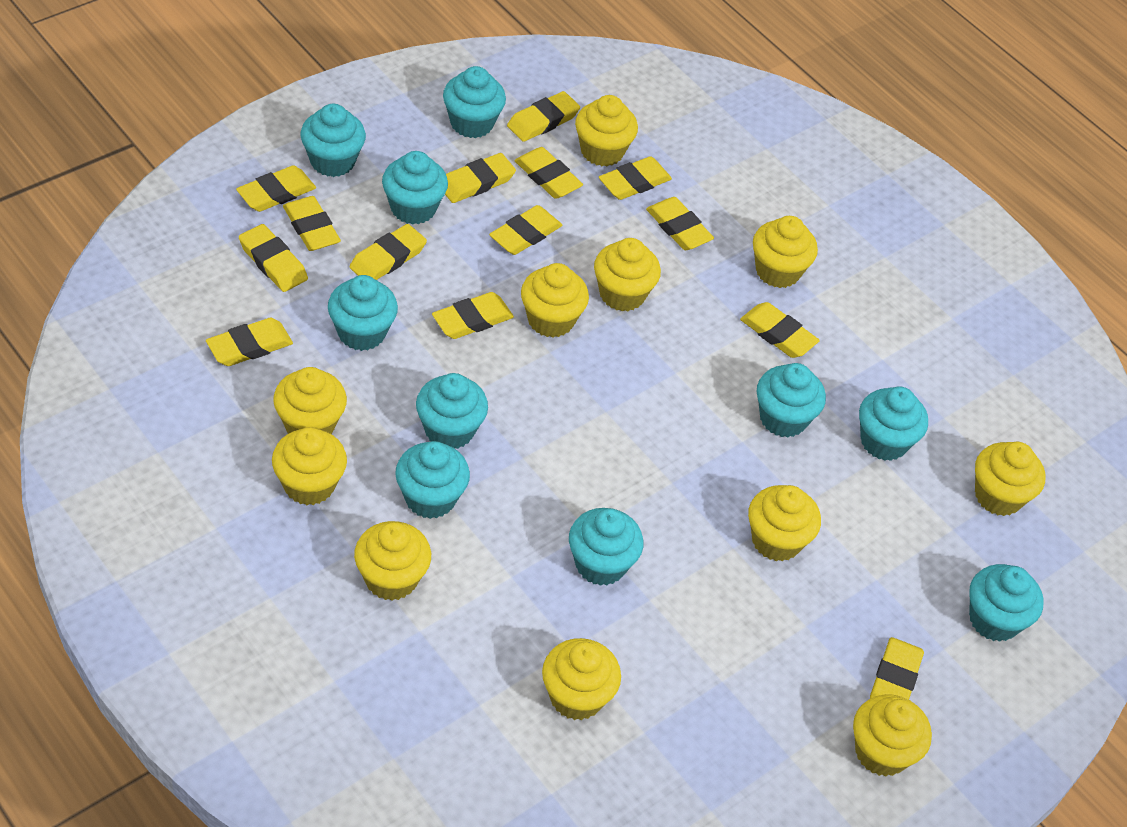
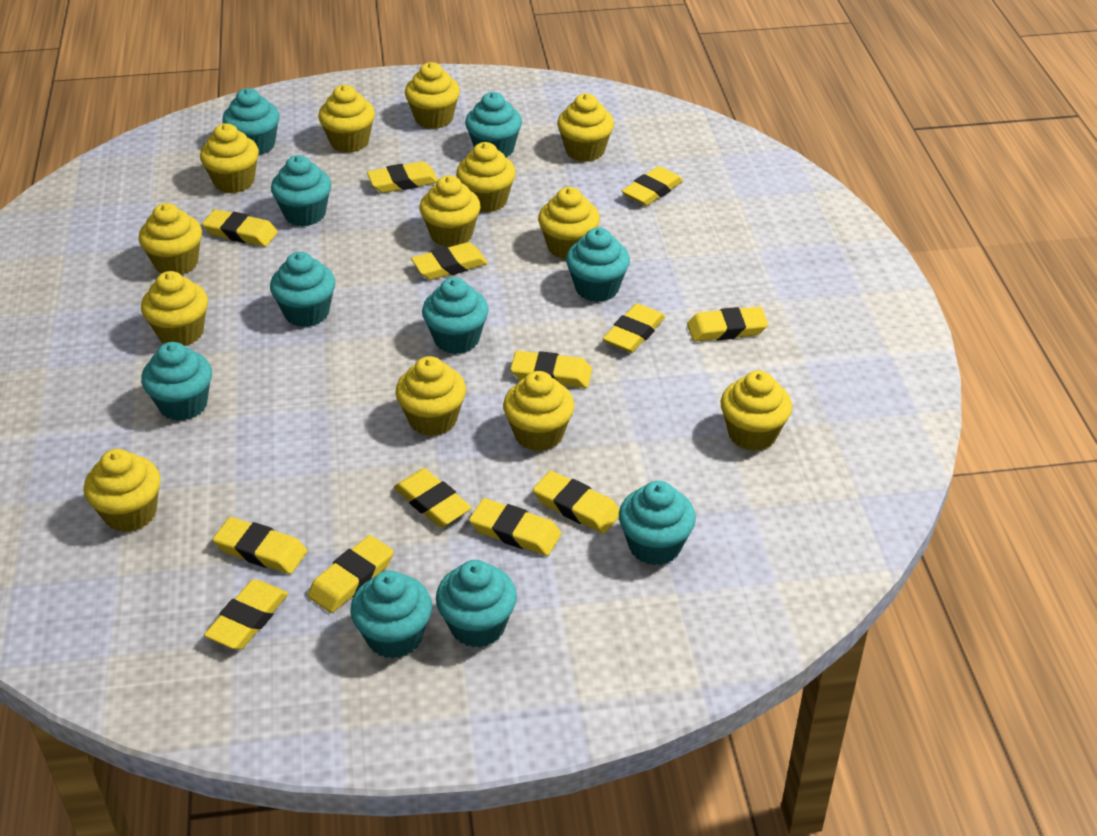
yellow cupcake: 11 -> 13
yellow eraser: 14 -> 13

